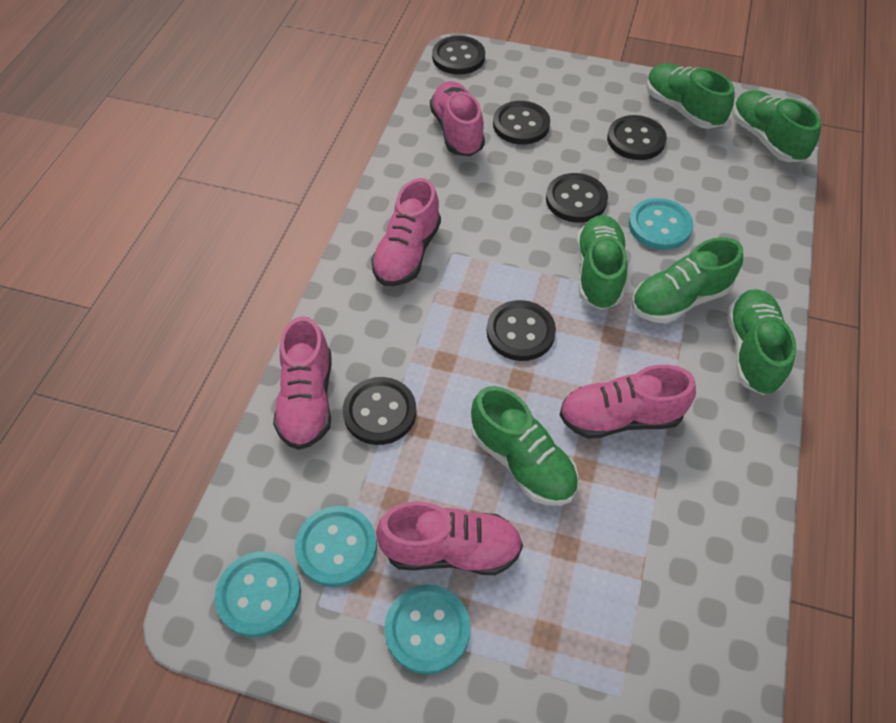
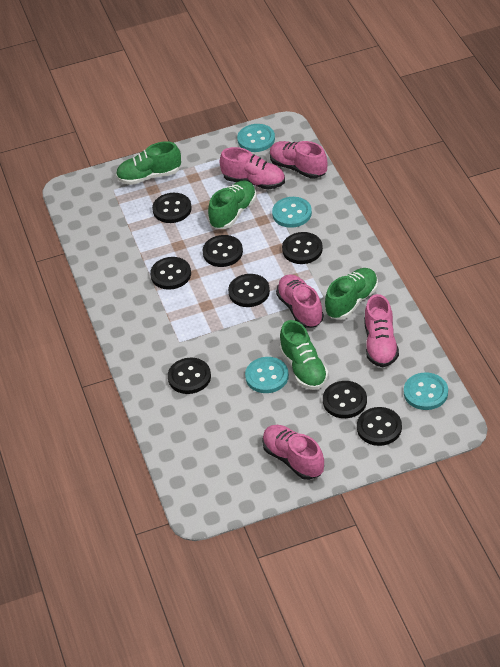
black button: 6 -> 8
green shoe: 6 -> 4

